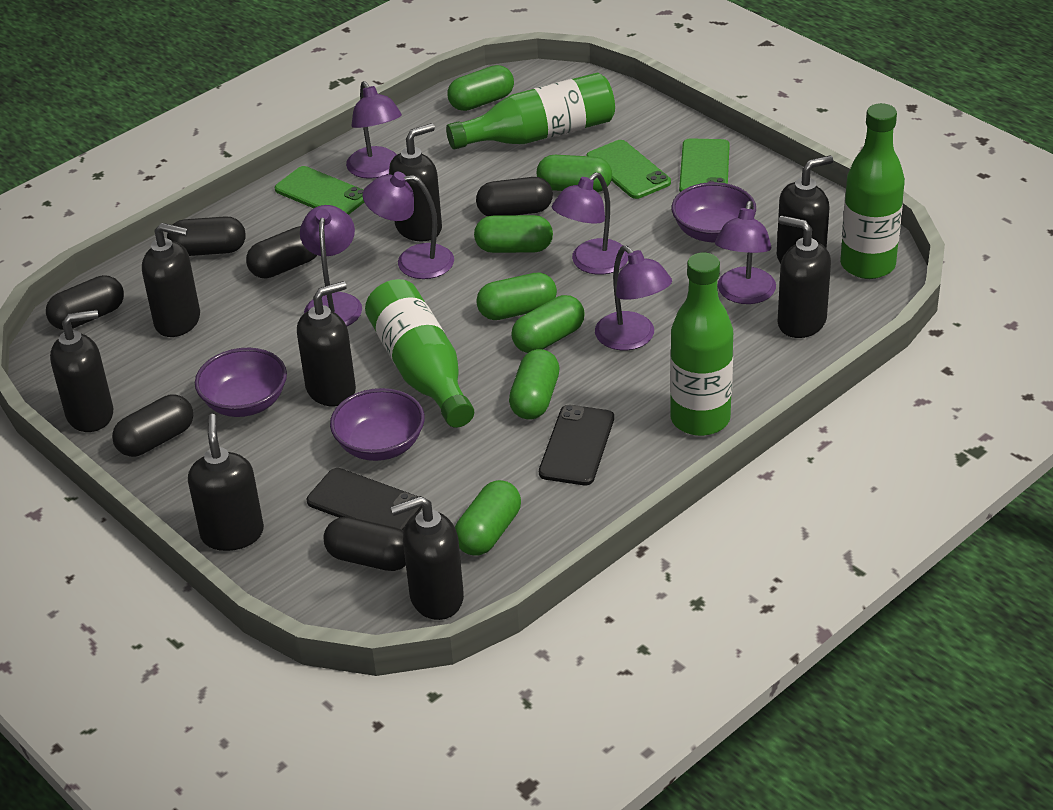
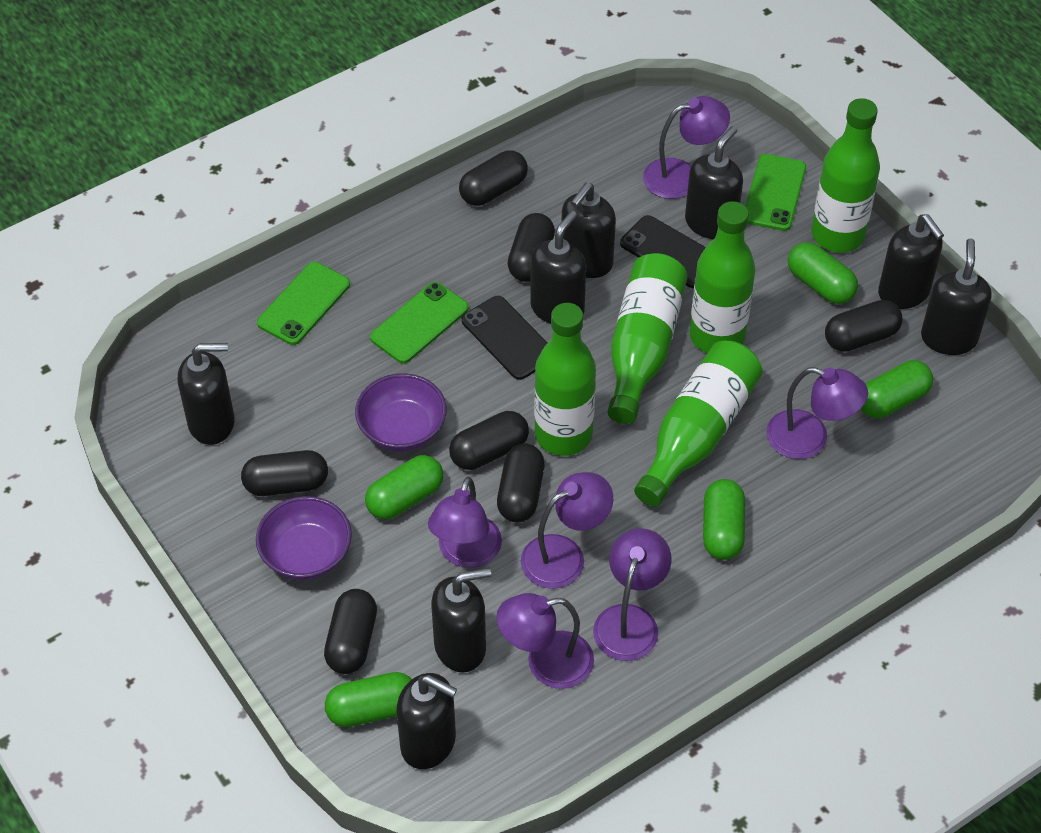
black capsule: 6 -> 7
green bottle: 4 -> 5
green capsule: 7 -> 5
purple bowl: 3 -> 2

